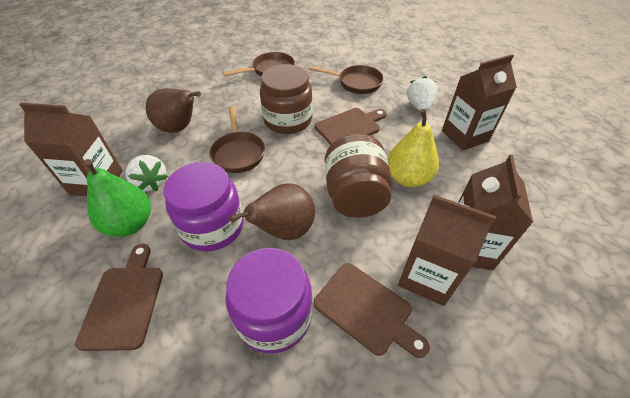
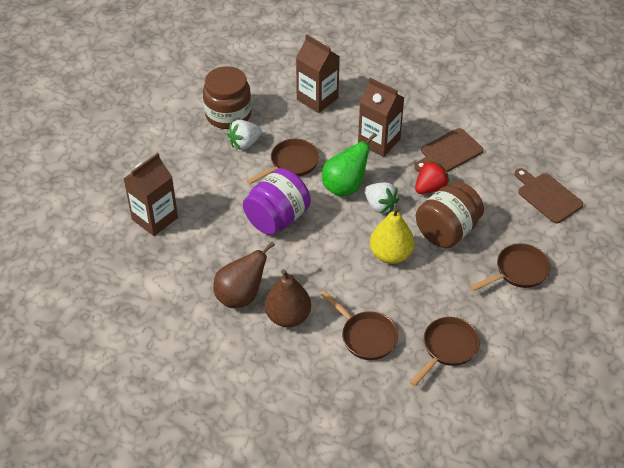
brown carton: 4 -> 3
brown cutting board: 3 -> 2
brown pan: 3 -> 4
purple jar: 2 -> 1
red strawberry: 0 -> 1

